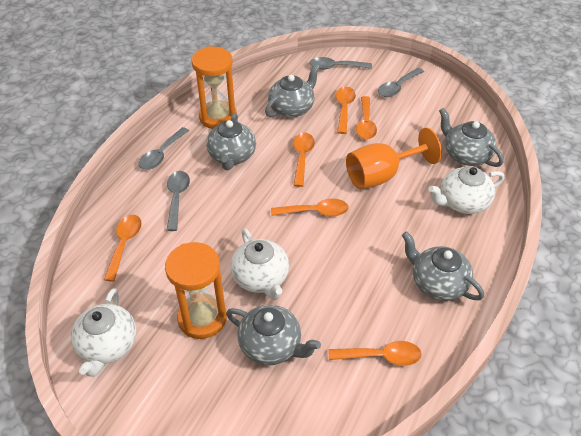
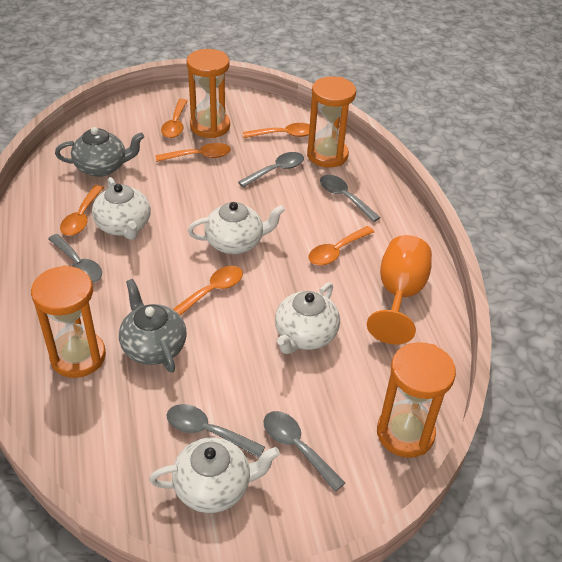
grey spoon: 4 -> 5
grey teapot: 5 -> 2
orange hourglass: 2 -> 4
white teapot: 3 -> 4

